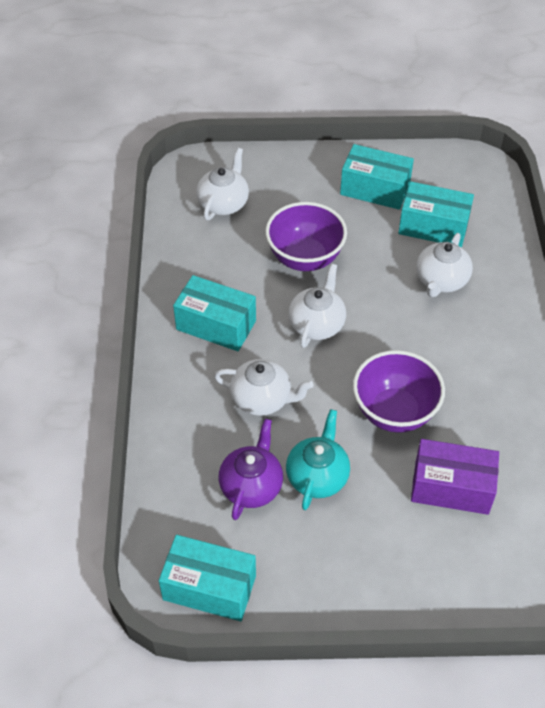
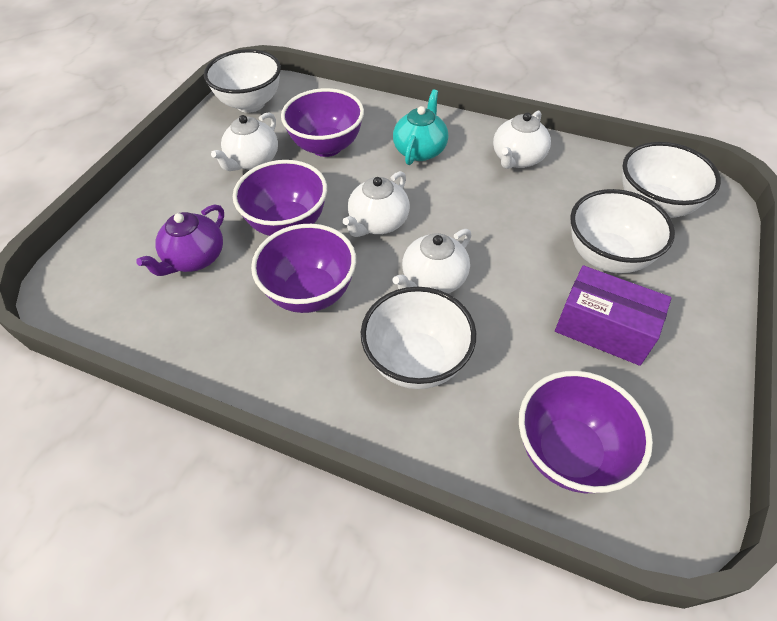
purple bowl: 2 -> 4
turquoise box: 4 -> 0
white bowl: 0 -> 4

